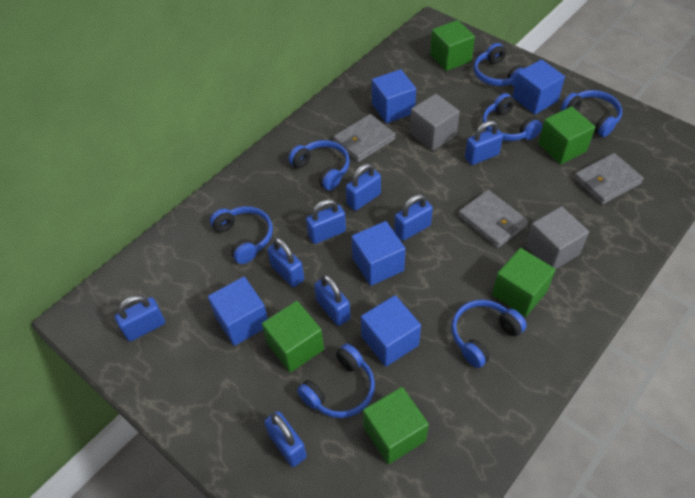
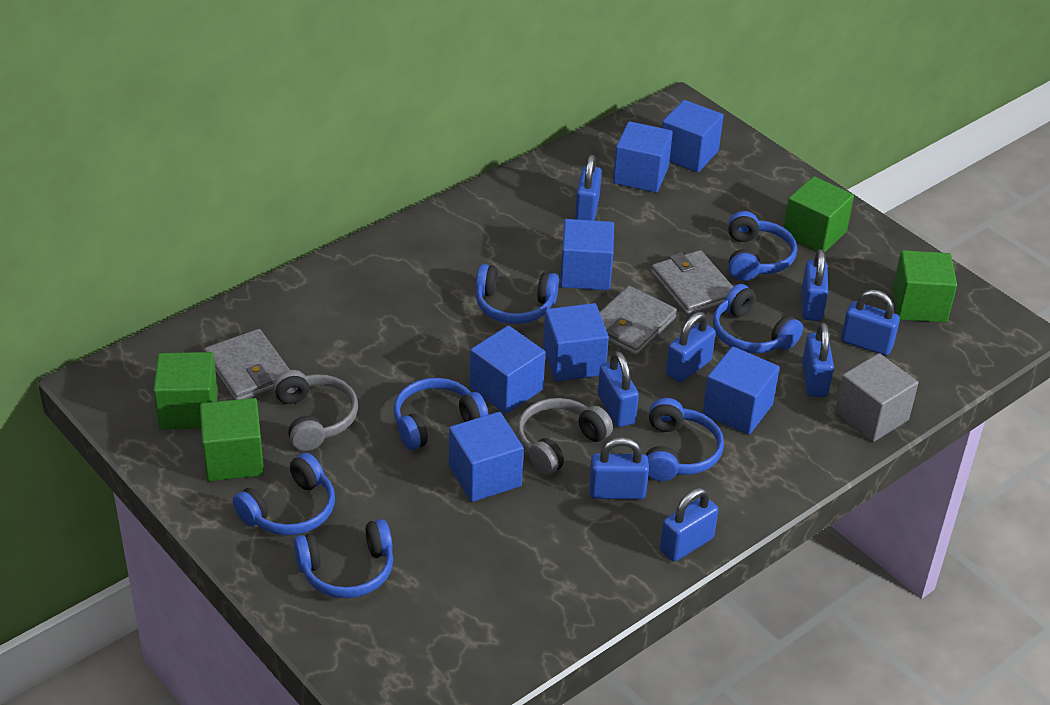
blue cube: 5 -> 7
green cube: 5 -> 4
grey cube: 2 -> 1
grey headphones: 0 -> 2

